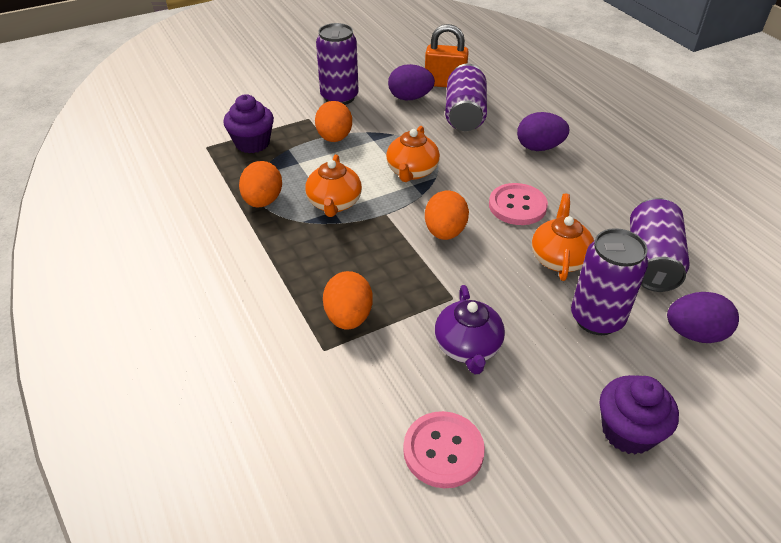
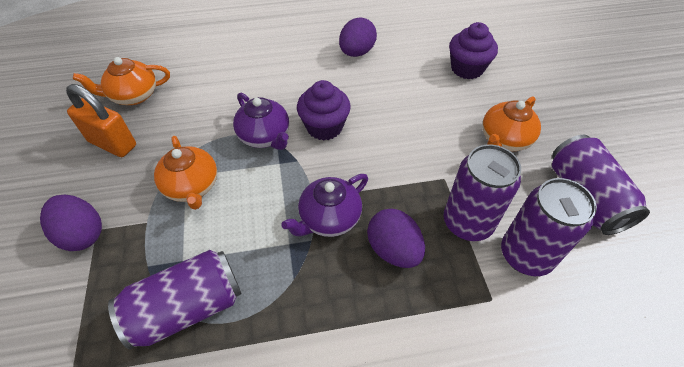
orange egg: 4 -> 0
pink button: 2 -> 0
purple teapot: 1 -> 2

